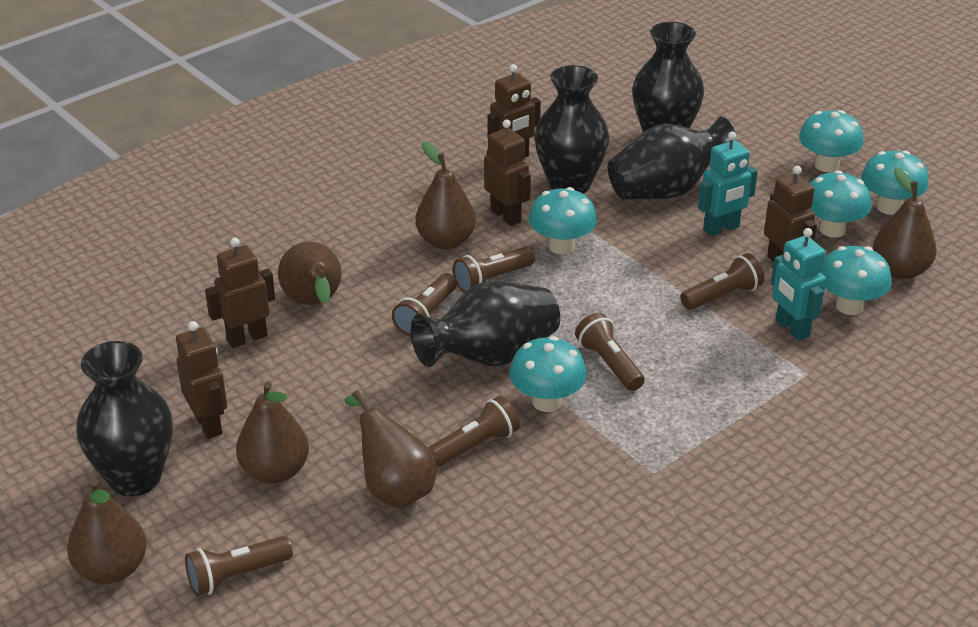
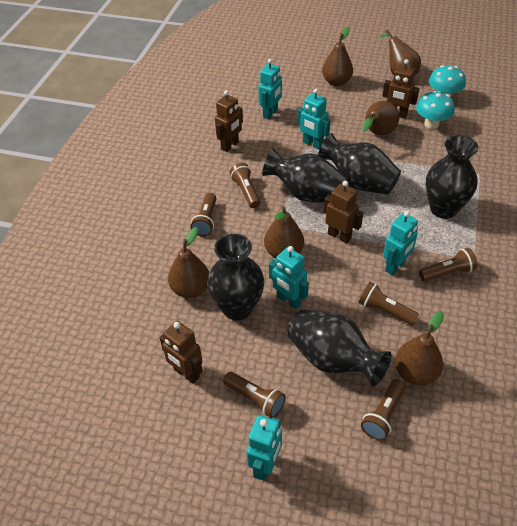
brown robot: 5 -> 4
turquoise mushroom: 6 -> 2
turquoise robot: 2 -> 5

